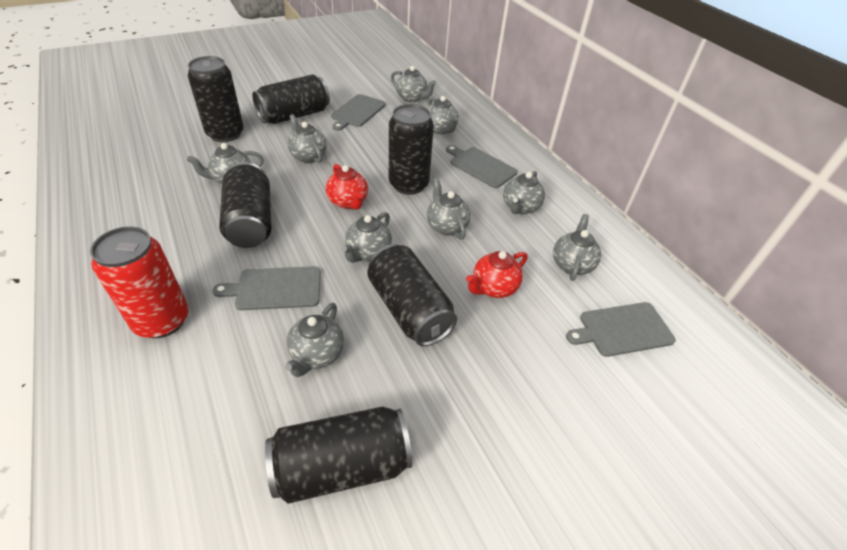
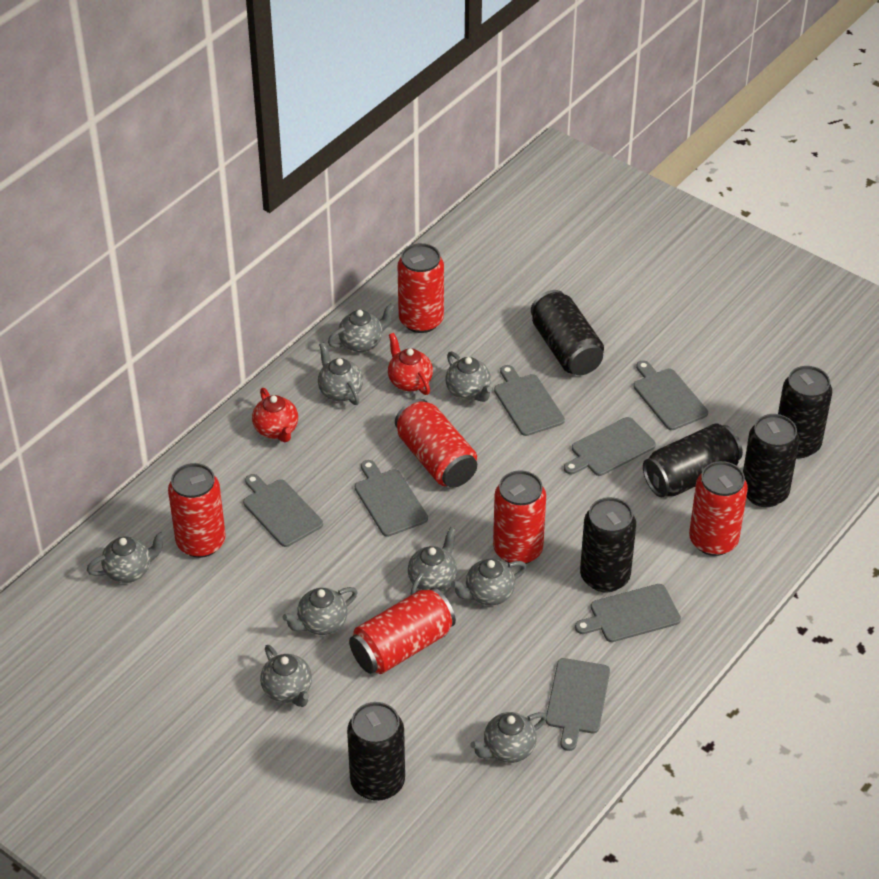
grey cutting board: 4 -> 7
red can: 1 -> 6

